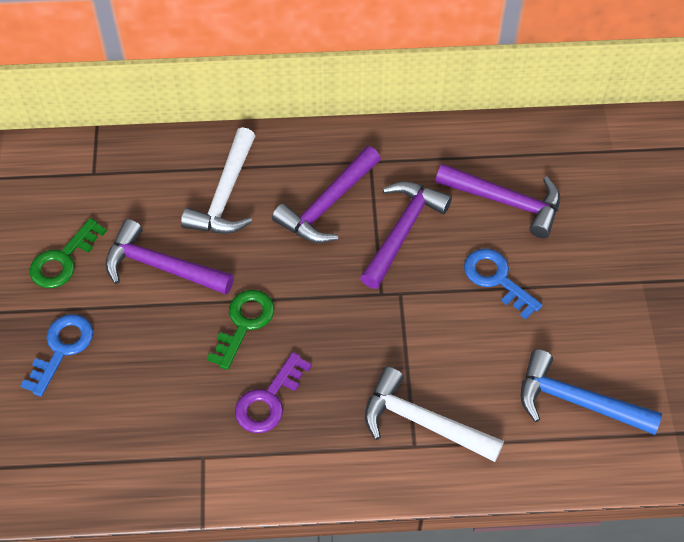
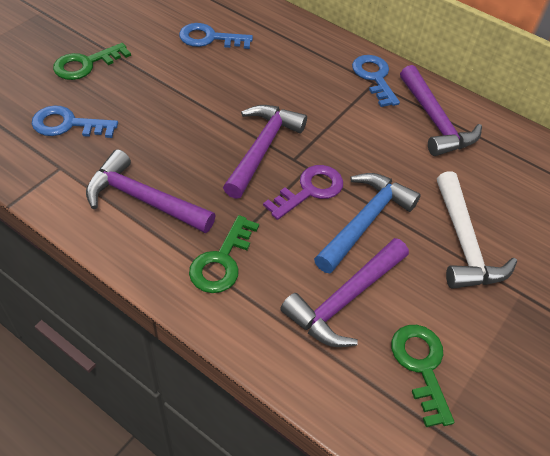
blue key: 2 -> 3
green key: 2 -> 3
white hammer: 2 -> 1

